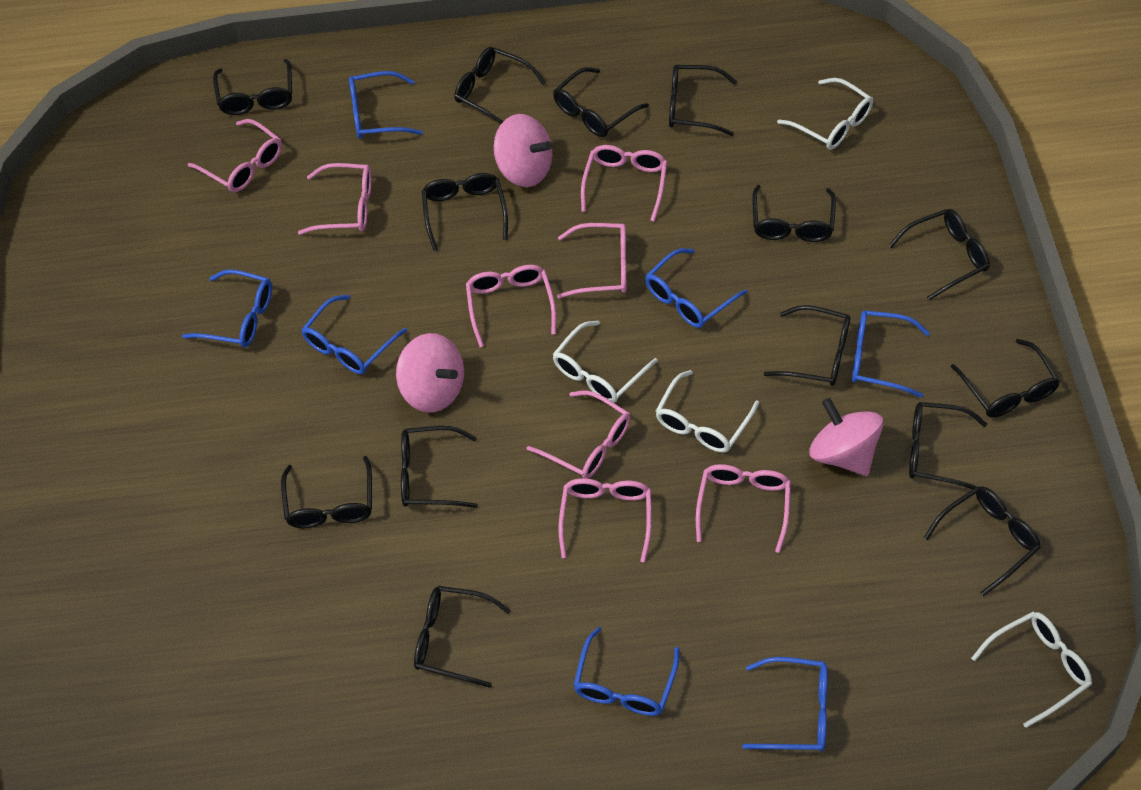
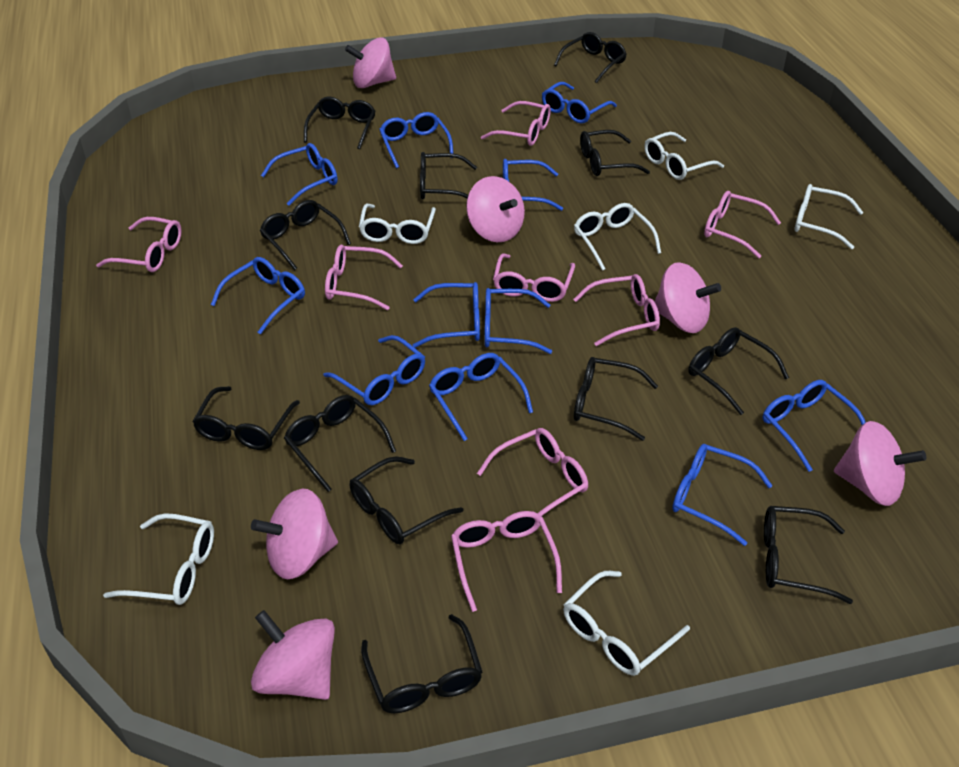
black glasses: 14 -> 12
blue glasses: 7 -> 11
pink spinning top: 3 -> 6
white glasses: 4 -> 6

